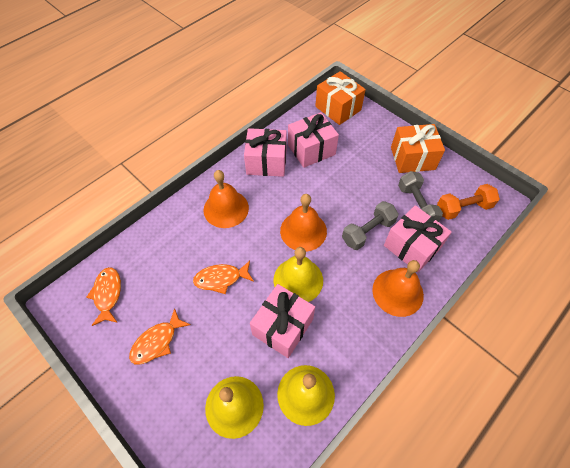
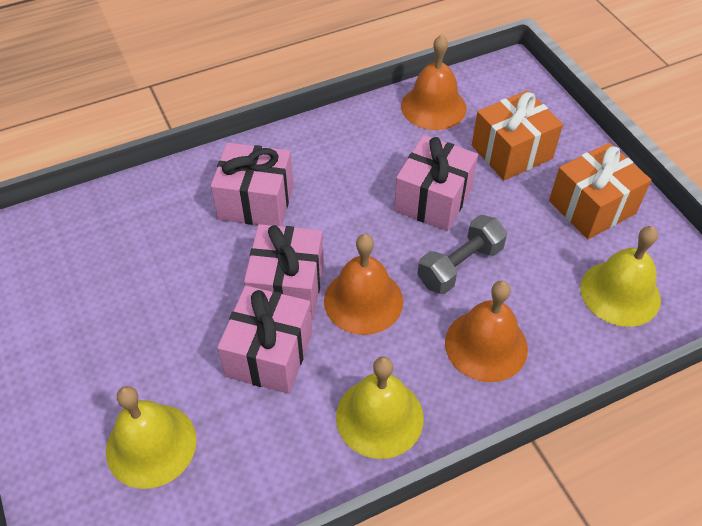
grey dumbbell: 2 -> 1
orange dumbbell: 1 -> 0
orange fish: 3 -> 0

